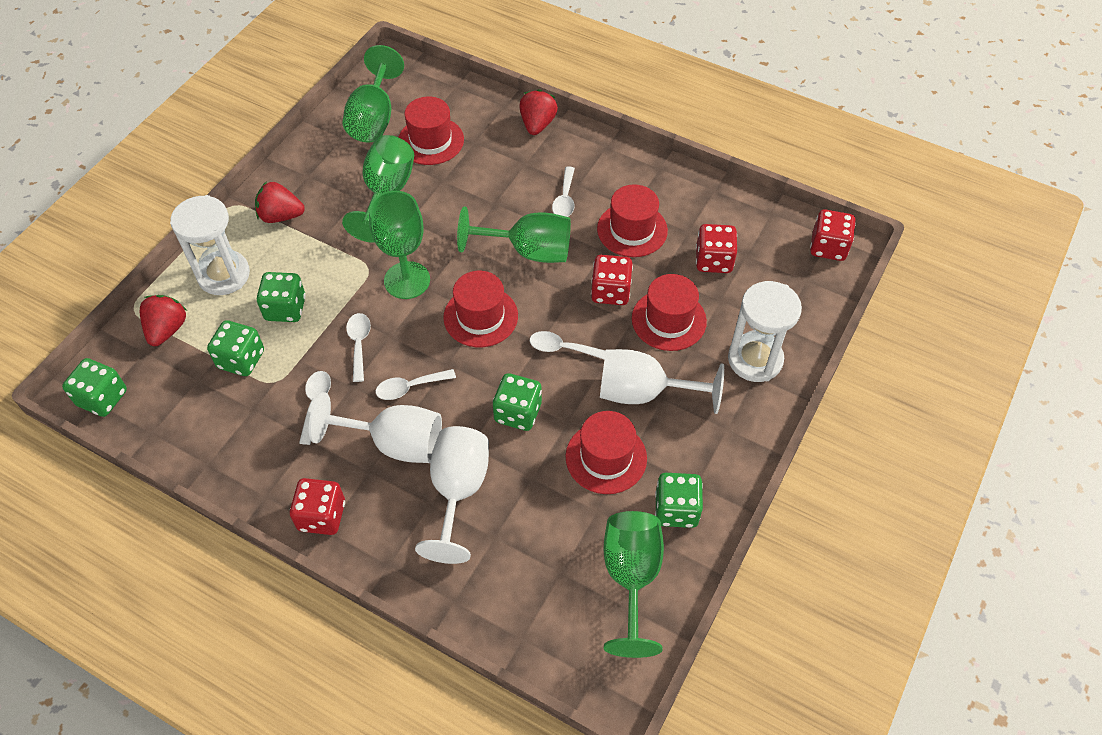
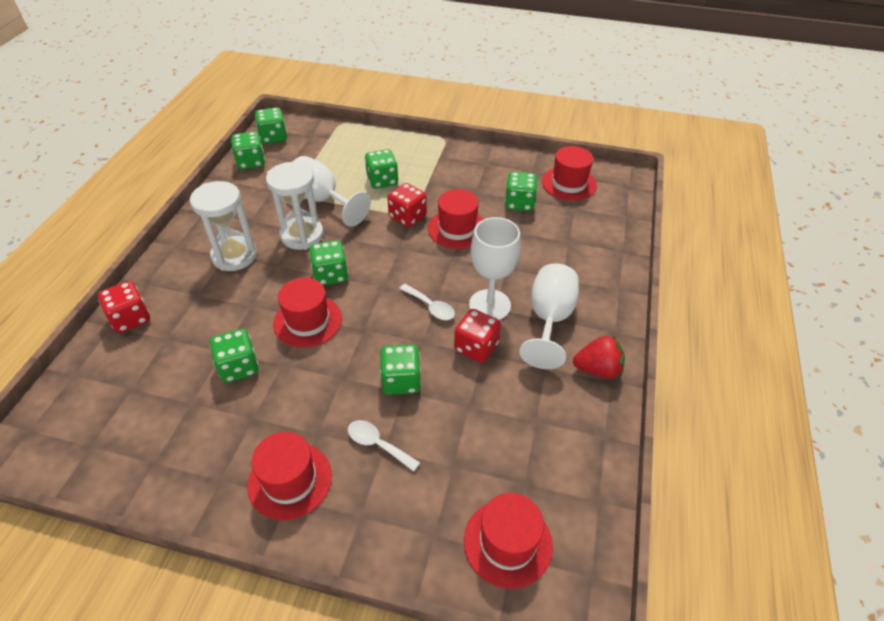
green dice: 5 -> 7
green goblet: 5 -> 0
red dice: 4 -> 3
red strawberry: 3 -> 1
white spoon: 5 -> 2

